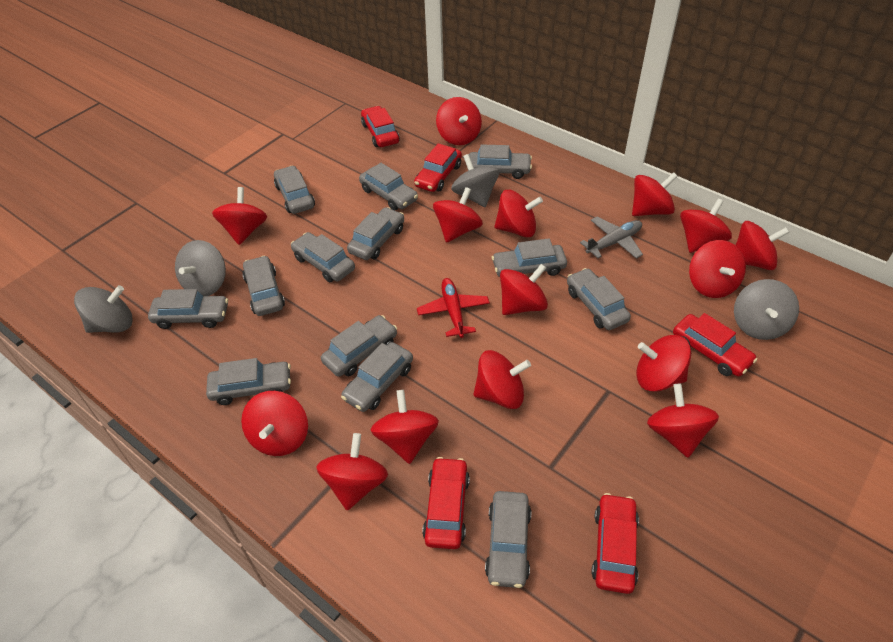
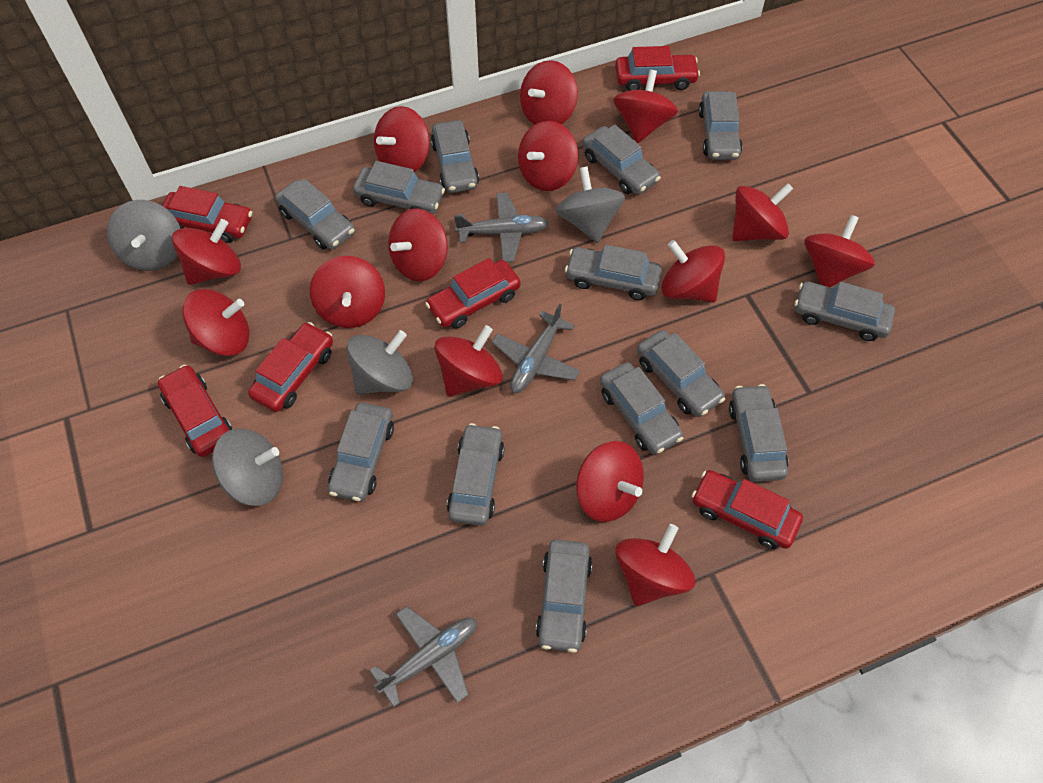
grey plane: 1 -> 3
red car: 5 -> 6
red plane: 1 -> 0
red spinning top: 15 -> 14

